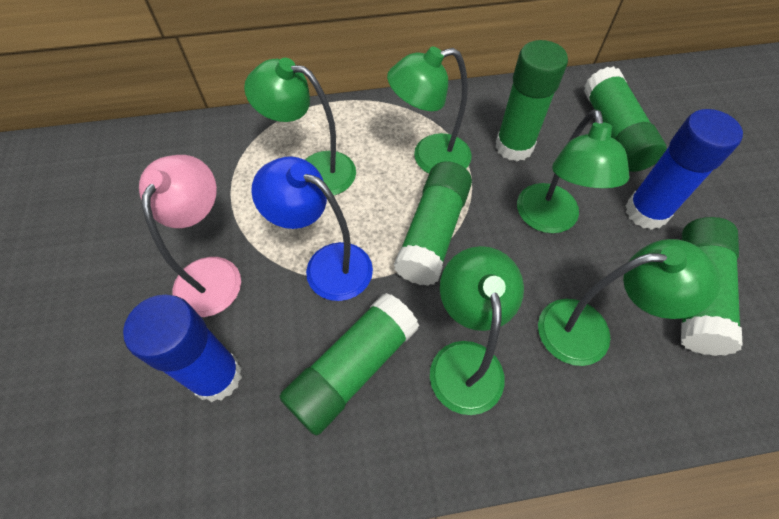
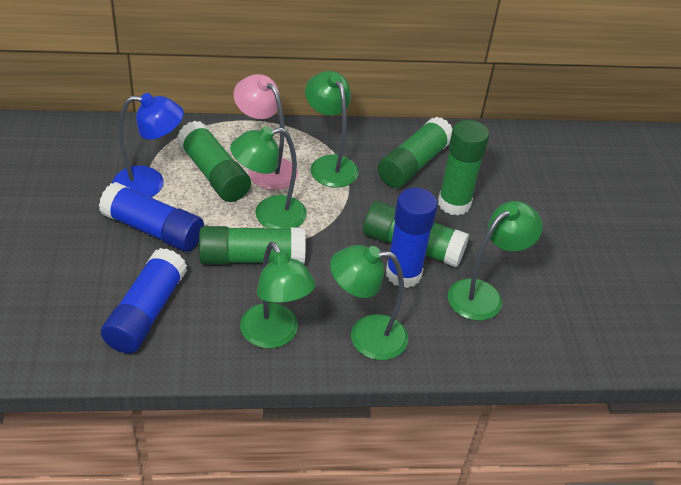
blue glue stick: 2 -> 3

